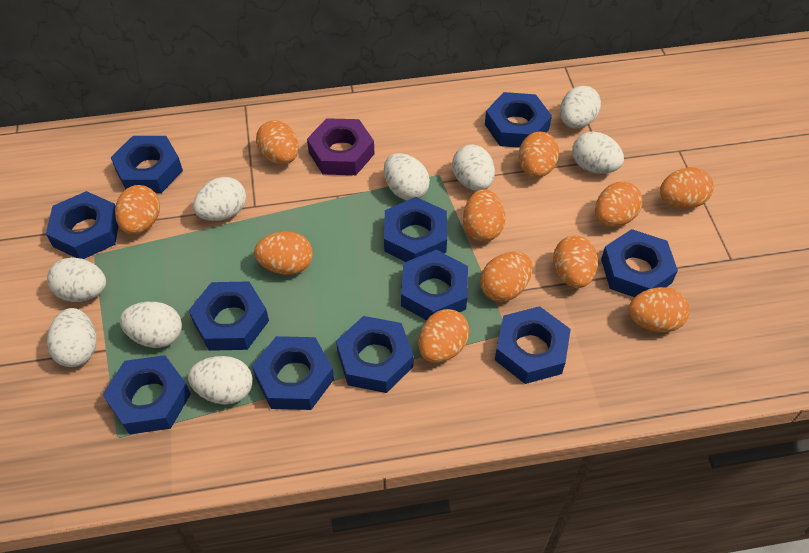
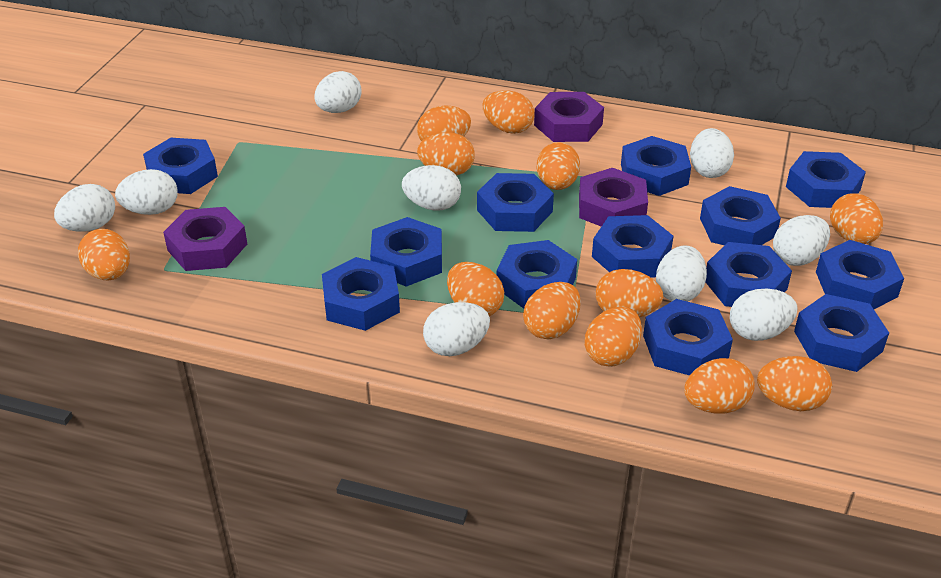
blue nut: 11 -> 13
orange egg: 11 -> 12
purple nut: 1 -> 3

